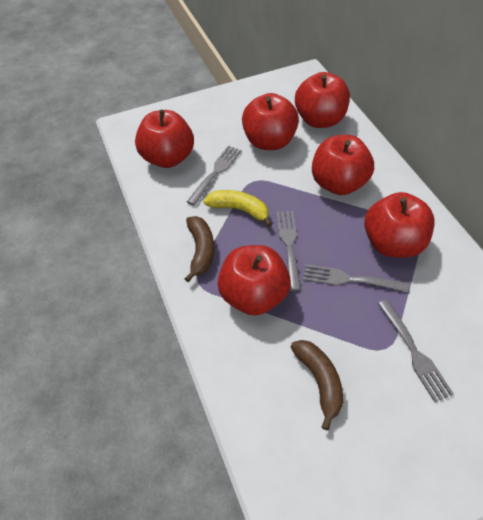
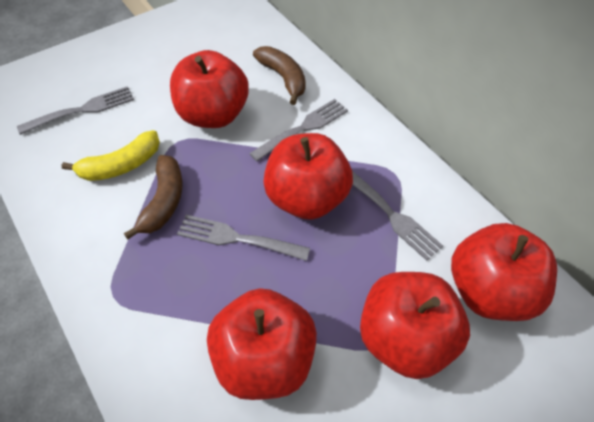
red apple: 6 -> 5

